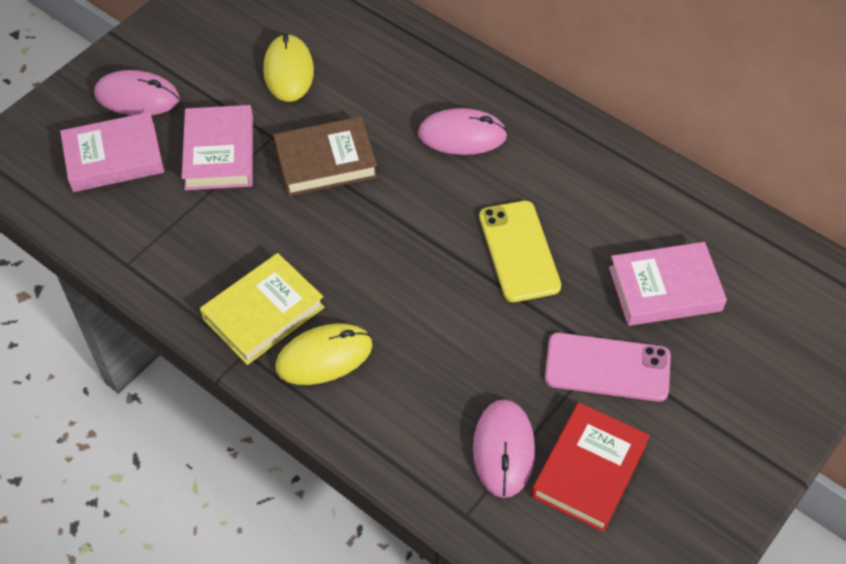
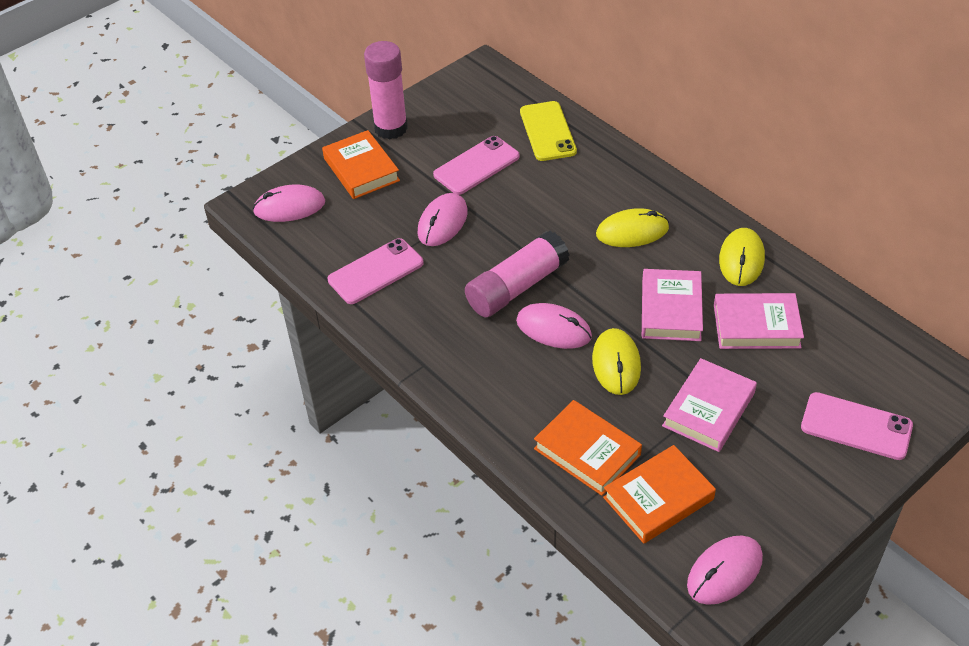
brown book: 1 -> 0
orange book: 0 -> 3
pink glue stick: 0 -> 2
pink mouse: 3 -> 4
pink phone: 1 -> 3
red book: 1 -> 0
yellow book: 1 -> 0
yellow mouse: 2 -> 3

